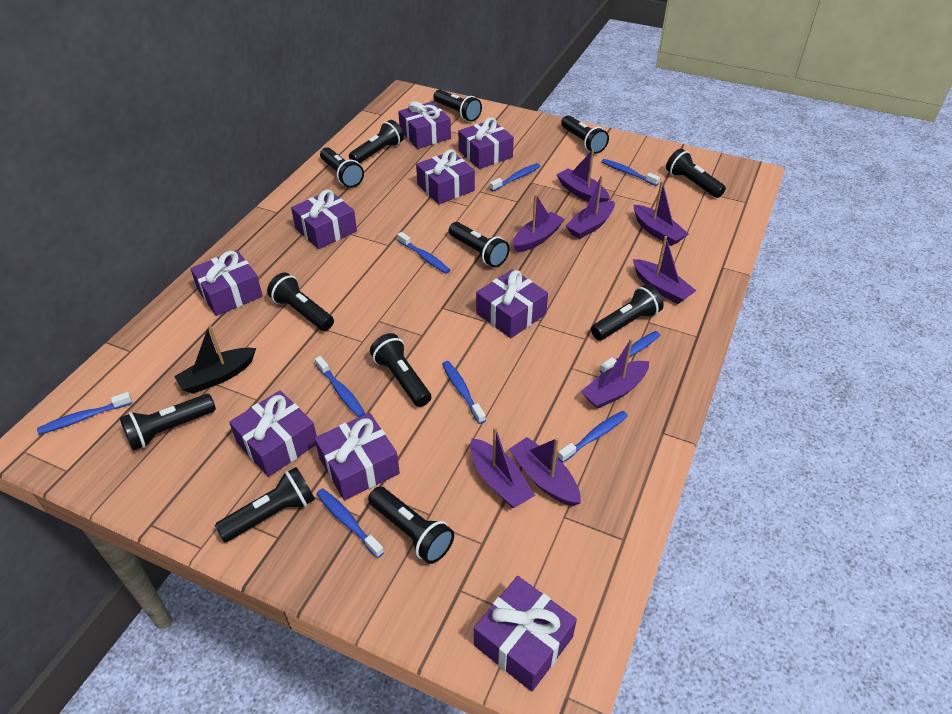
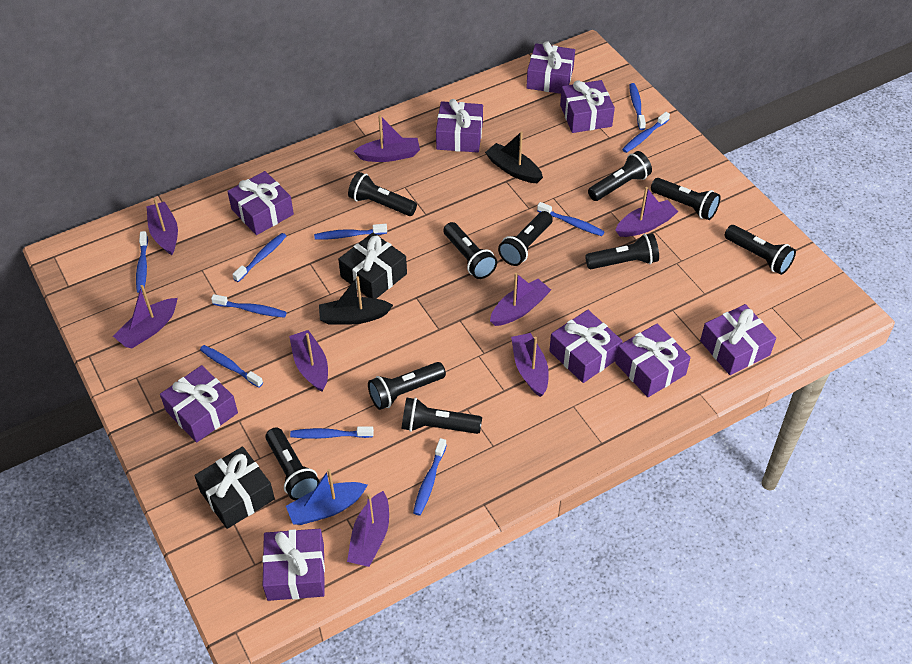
black boat: 1 -> 2
black flashlight: 12 -> 10
black gift: 0 -> 2
blue boat: 0 -> 1
blue toothbrush: 9 -> 10

